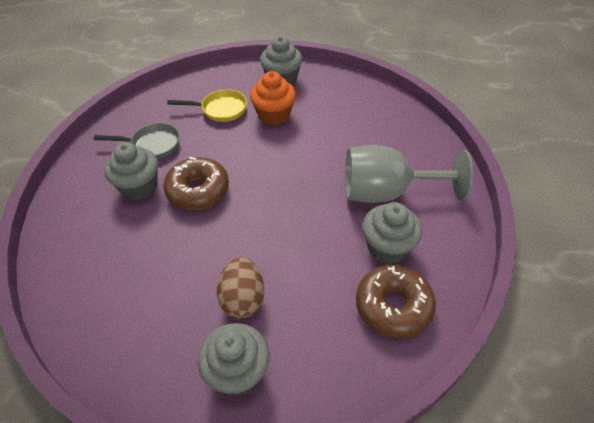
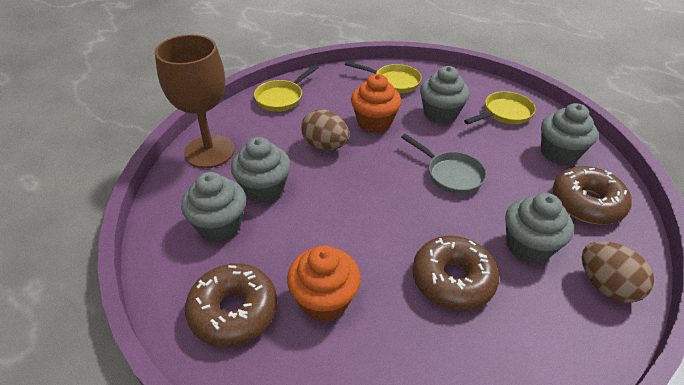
brown donut: 2 -> 3
brown egg: 1 -> 2
brown goblet: 0 -> 1
grey cupcake: 4 -> 5
grey goblet: 1 -> 0
orange cupcake: 1 -> 2
yellow pan: 1 -> 3

